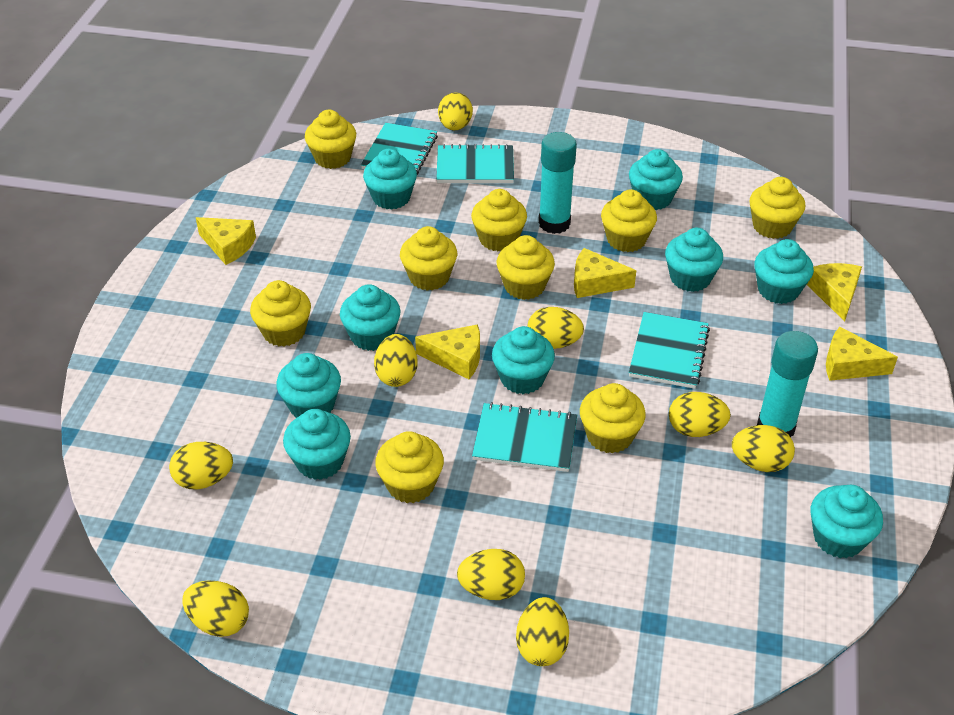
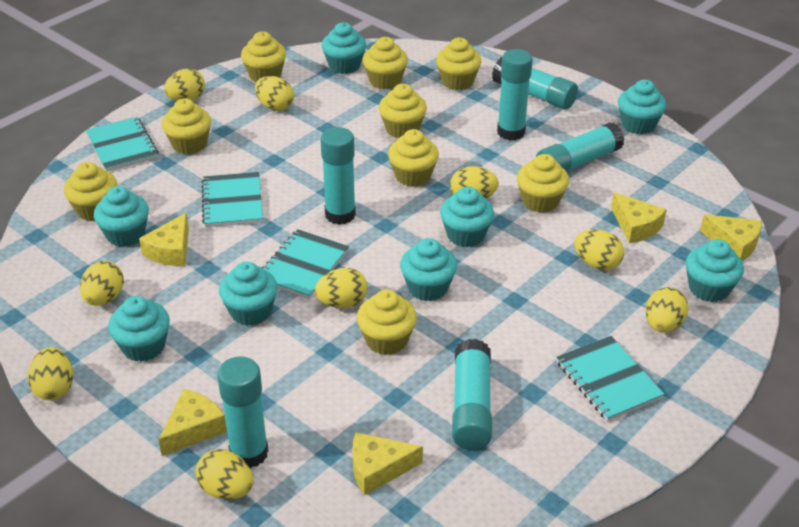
turquoise cupcake: 9 -> 8
turquoise glue stick: 2 -> 6

